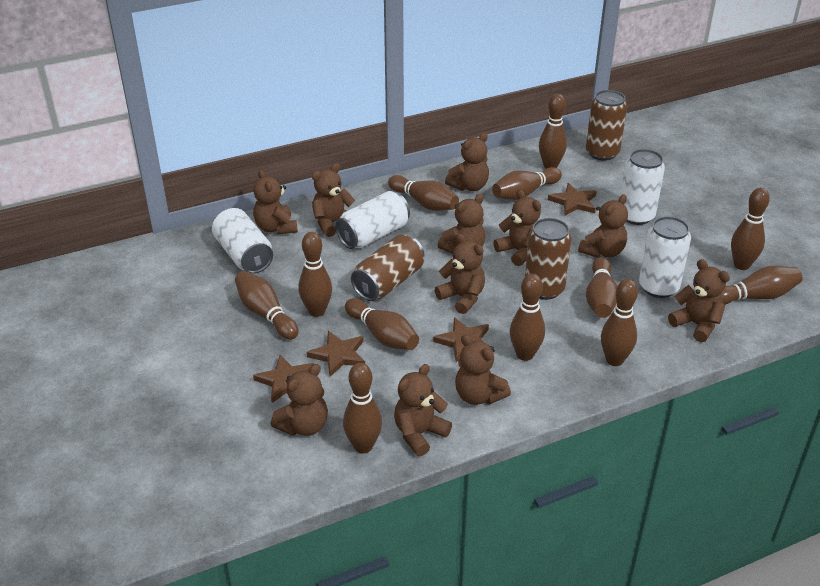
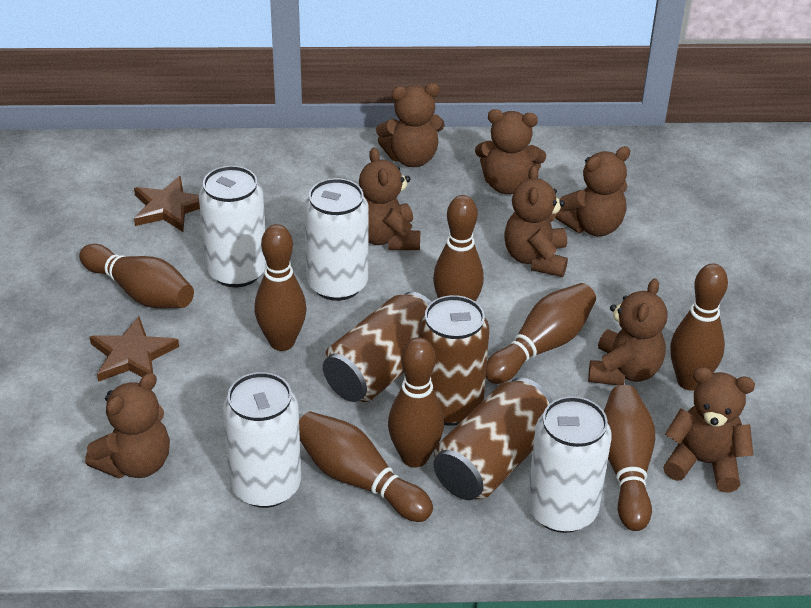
brown bowling pin: 12 -> 8
brown star: 4 -> 2
brown teddy bear: 11 -> 8

